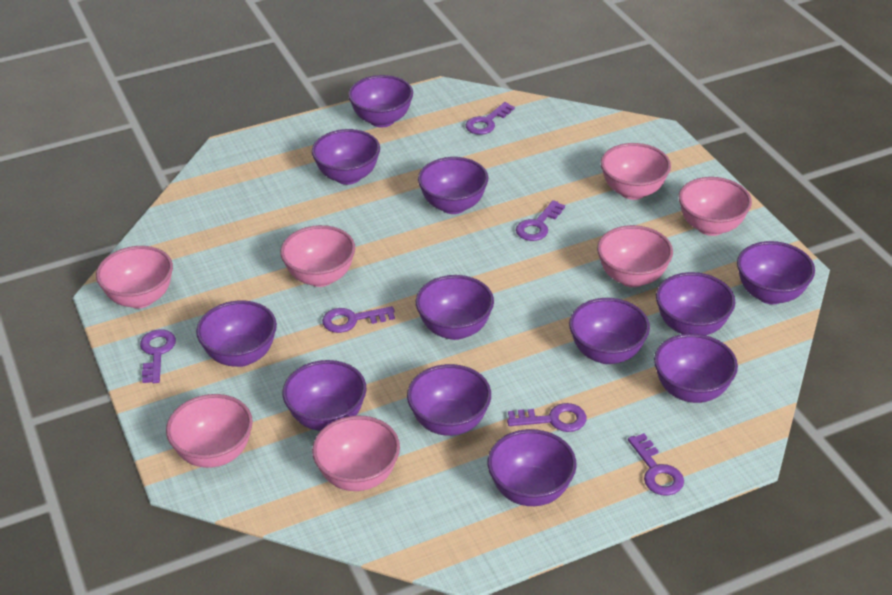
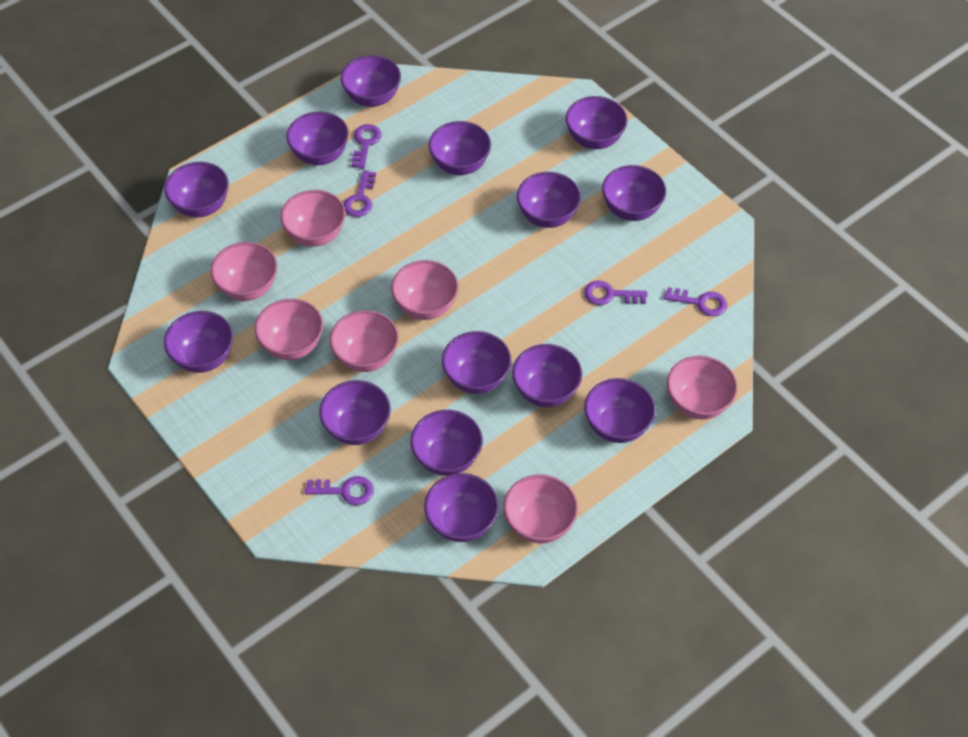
purple bowl: 12 -> 14
purple key: 6 -> 5

